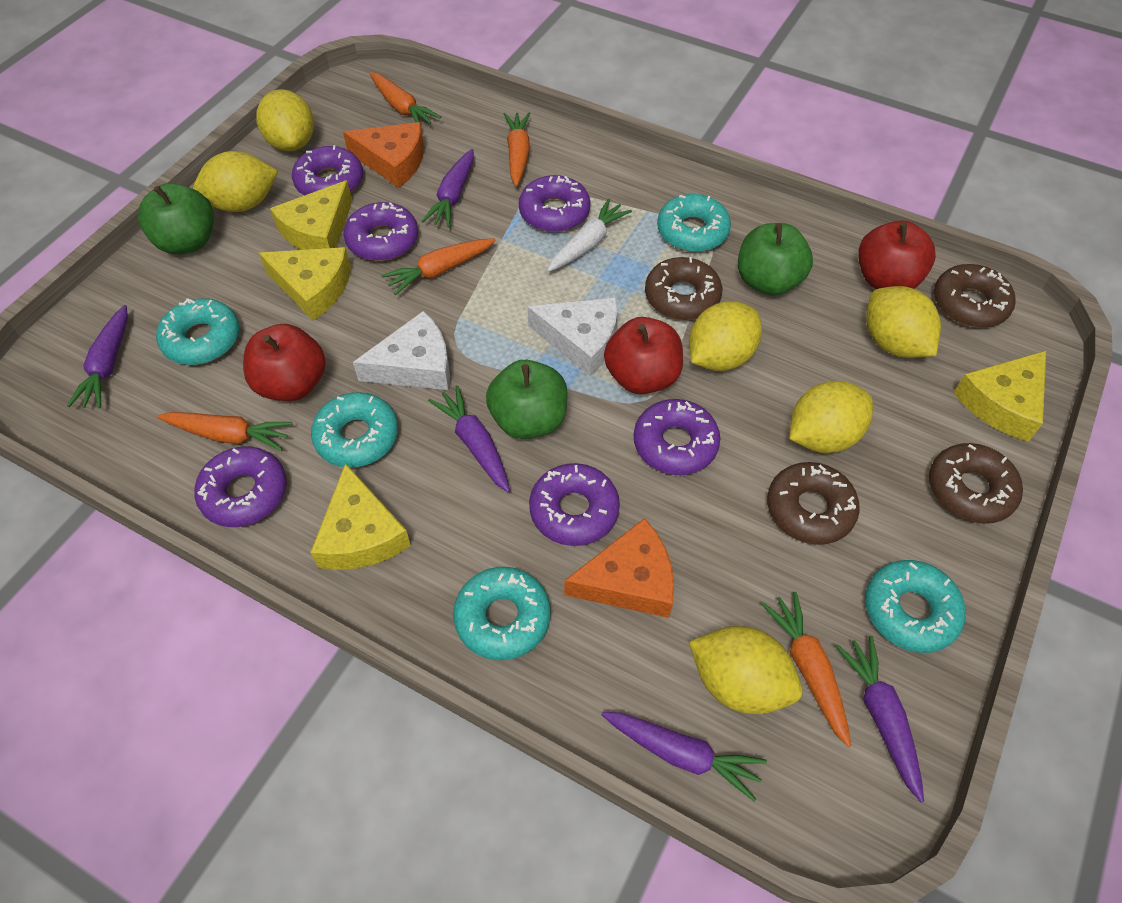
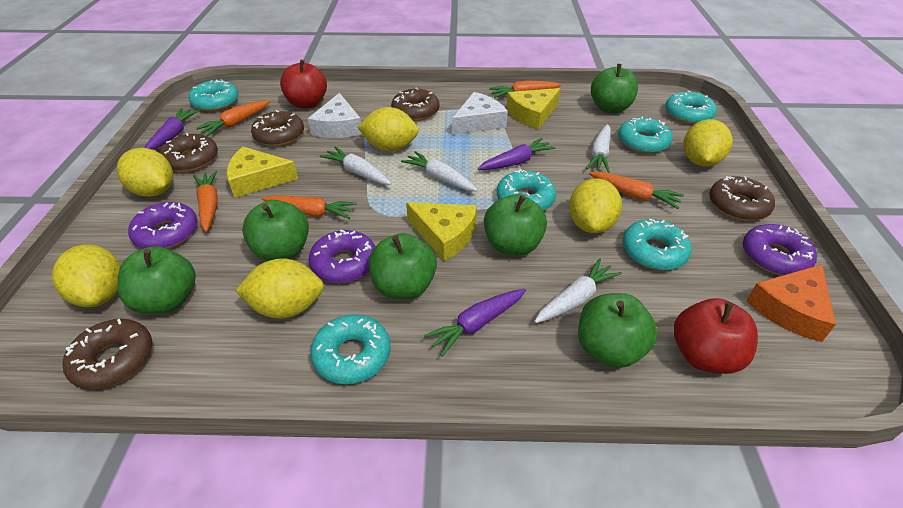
brown donut: 4 -> 5
green apple: 3 -> 6
orange cheese: 2 -> 1
purple carrot: 5 -> 3
purple donut: 6 -> 3
red apple: 3 -> 2
turquoise donut: 5 -> 6
white carrot: 1 -> 4
yellow cheese: 4 -> 3

